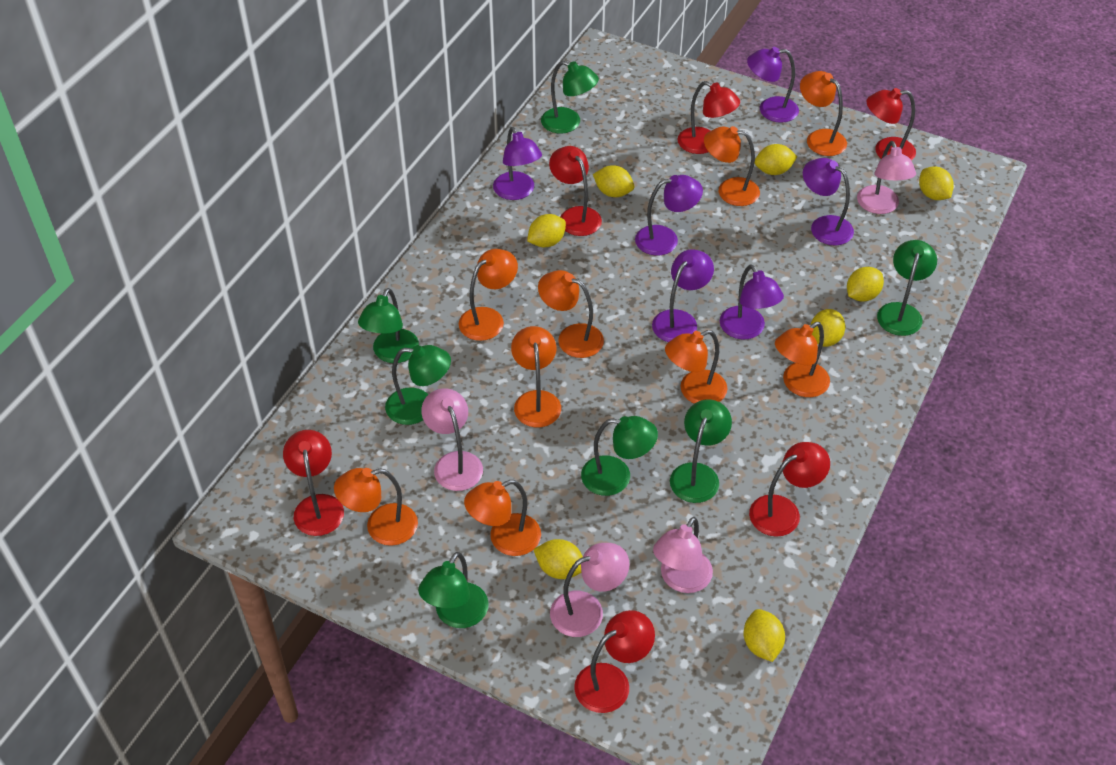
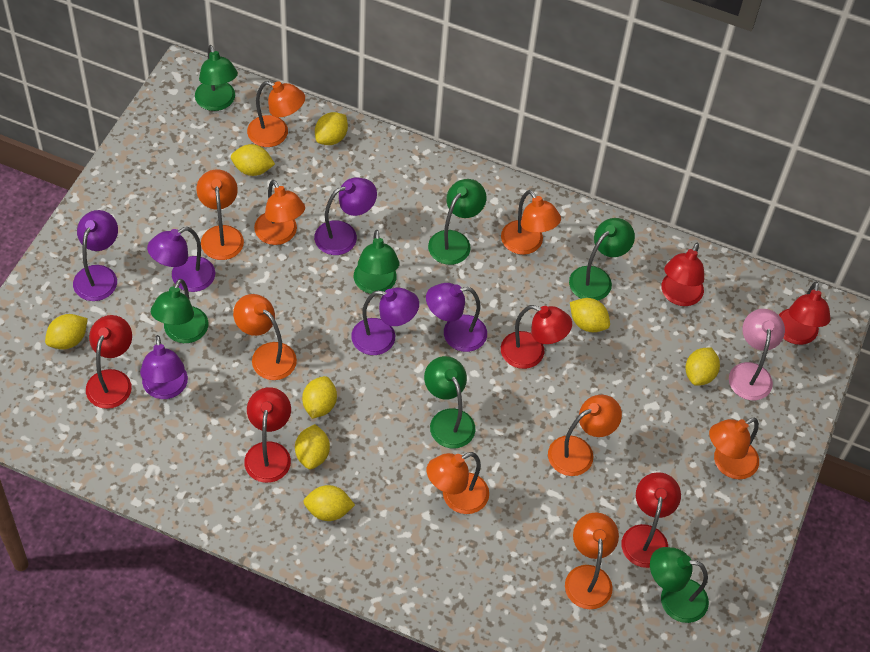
pink lamp: 4 -> 1

